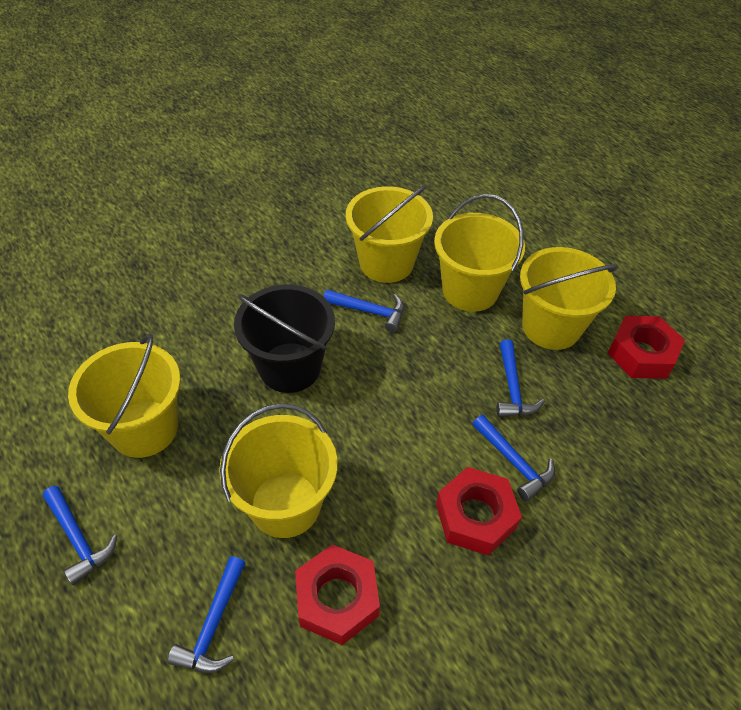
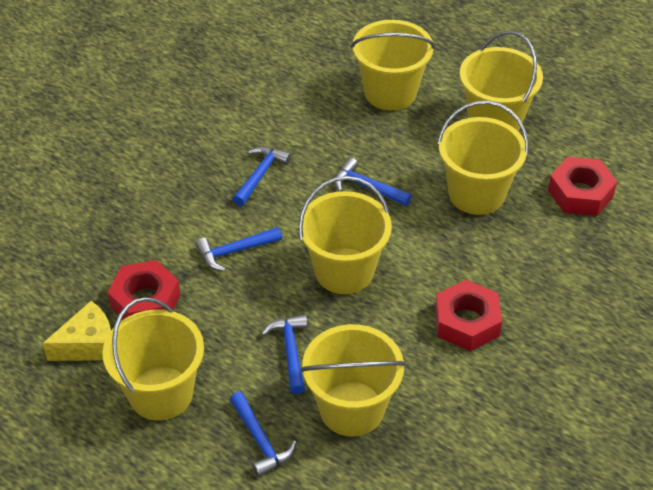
black bucket: 1 -> 0
yellow bucket: 5 -> 6
yellow cheese: 0 -> 1

